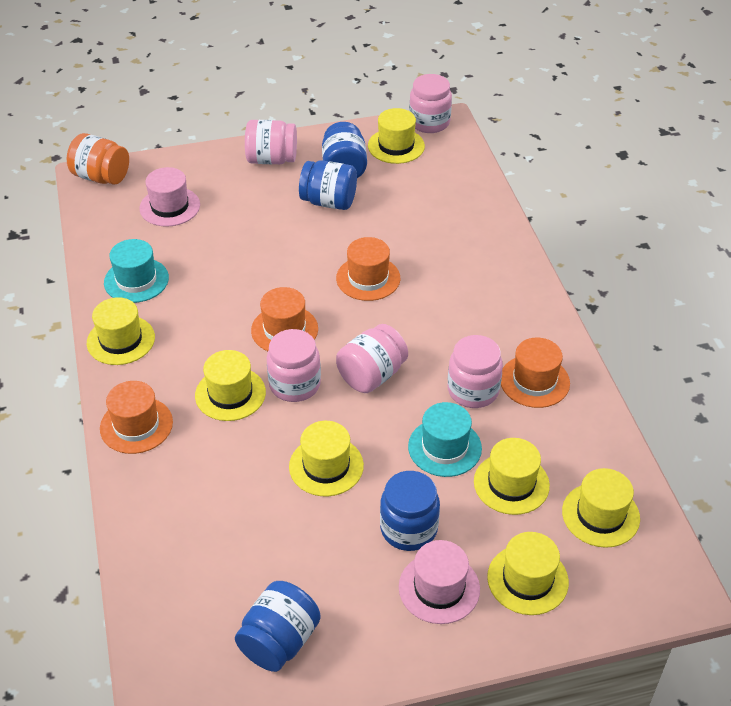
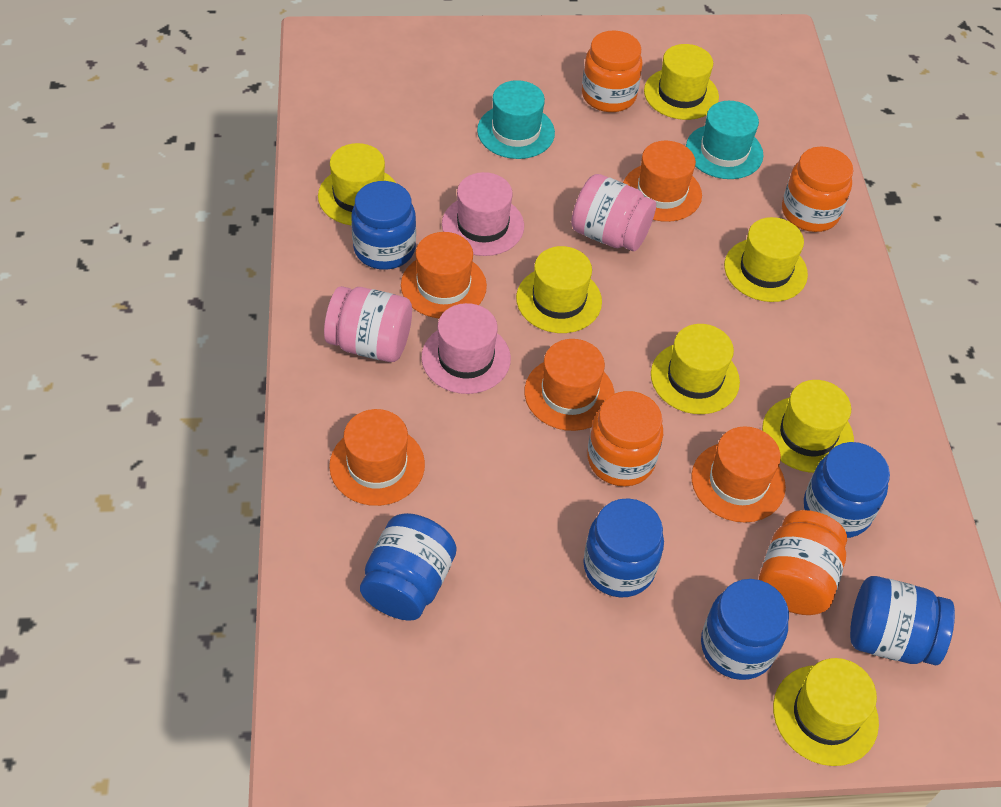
blue jar: 4 -> 6
orange hat: 4 -> 5
orange jar: 1 -> 4
pink jar: 5 -> 2

